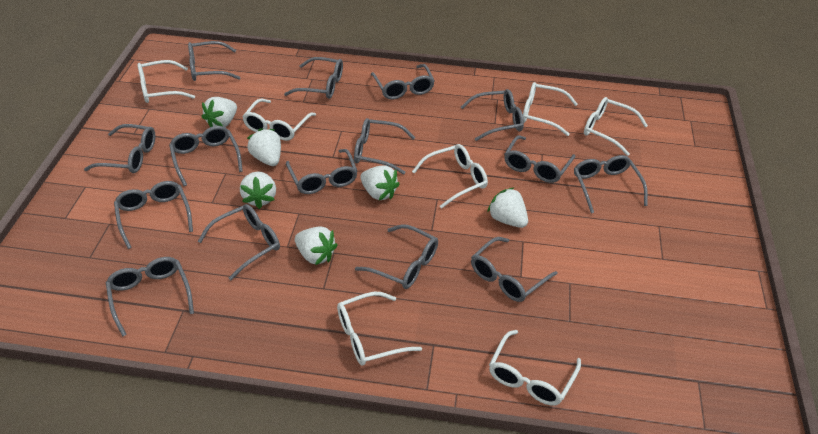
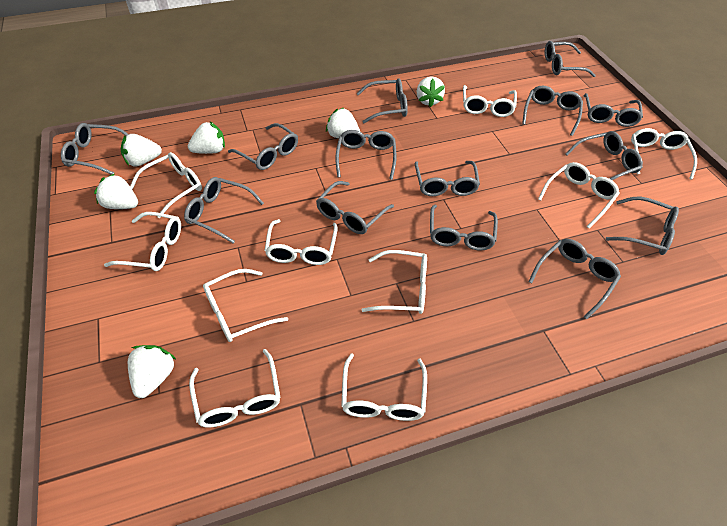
grey glasses: 15 -> 14
white glasses: 7 -> 10

